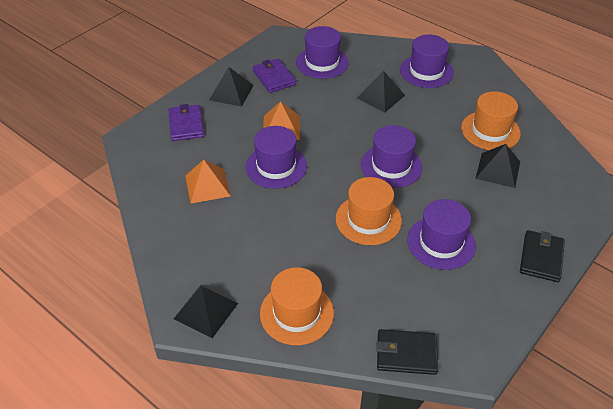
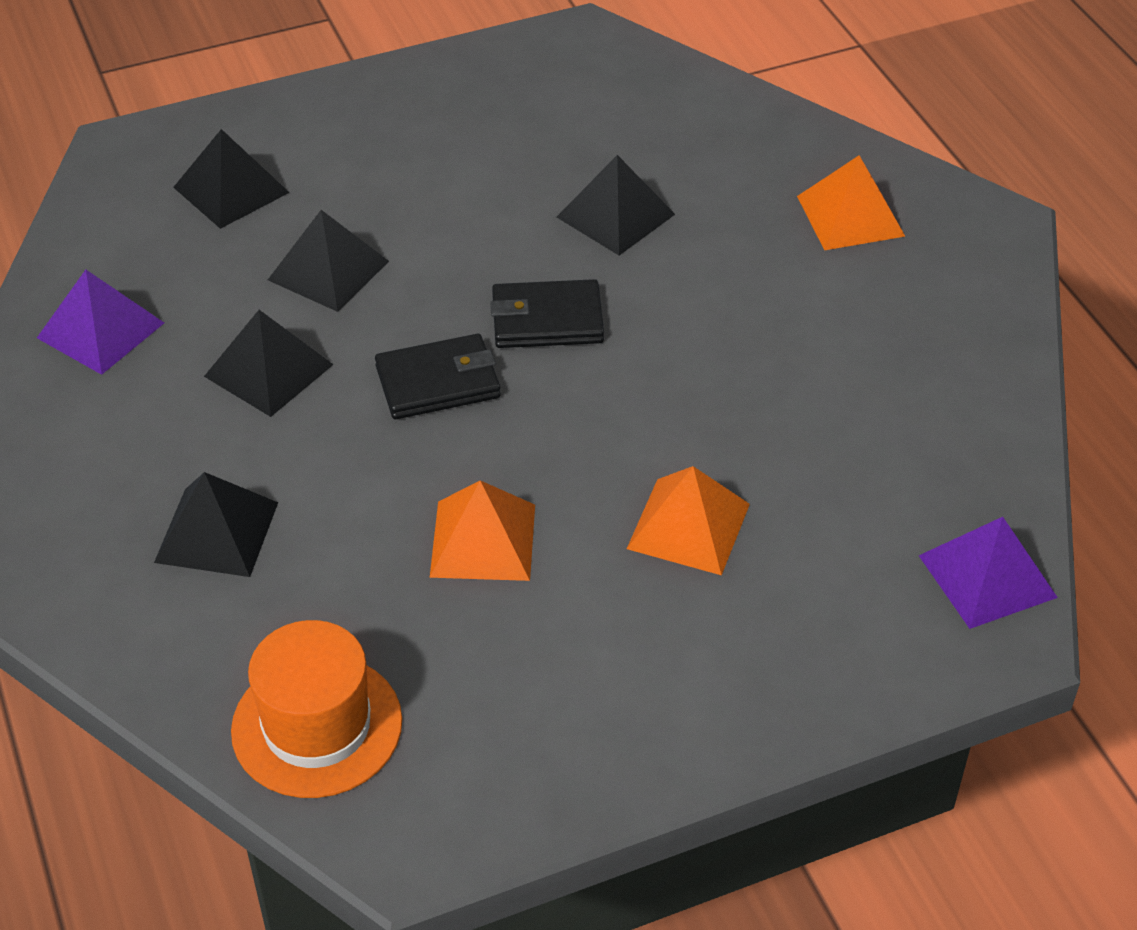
black pyramid: 4 -> 5
orange hat: 3 -> 1
orange pyramid: 2 -> 3
purple hat: 5 -> 0
purple pyramid: 0 -> 2
purple wallet: 2 -> 0

